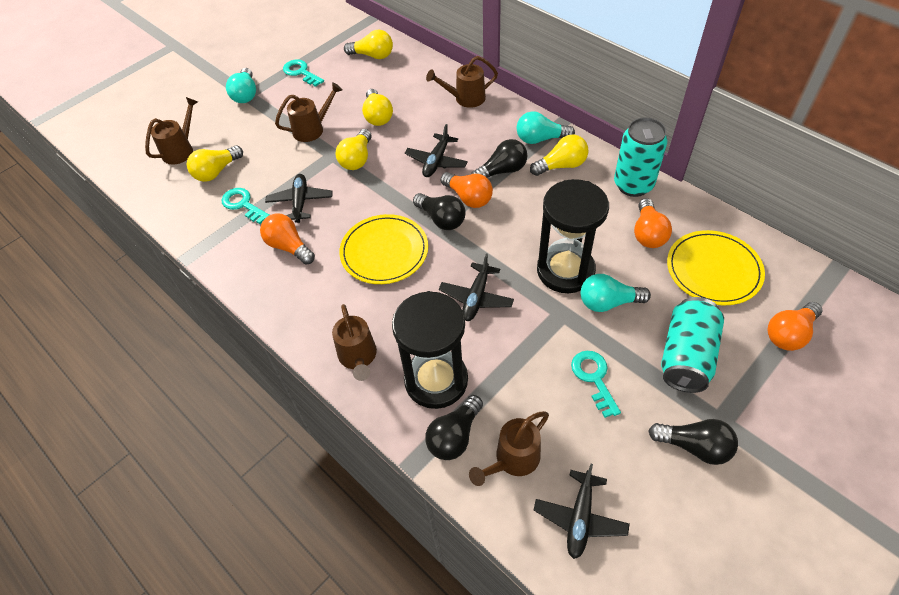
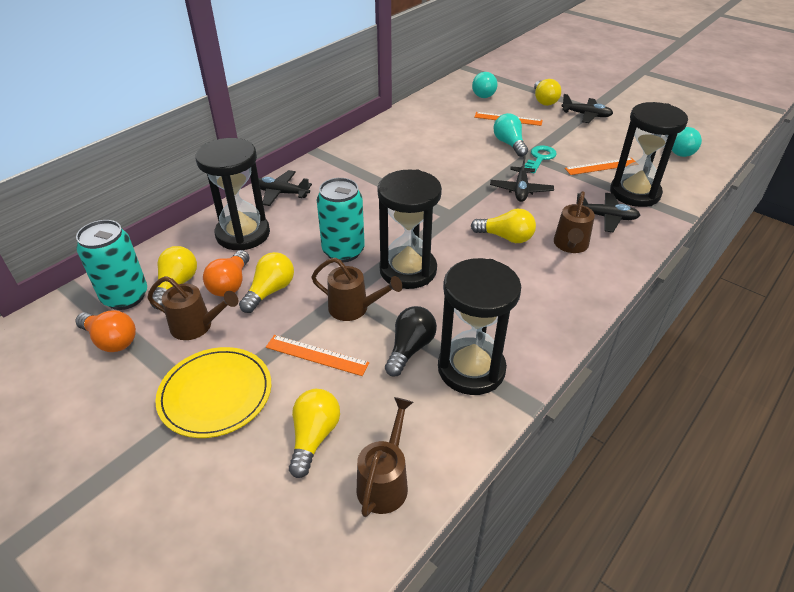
black hourglass: 2 -> 4
black light bulb: 4 -> 1
brown watering can: 5 -> 4
orange light bulb: 4 -> 2
orange ruler: 0 -> 3
turquoise key: 3 -> 1
yellow plate: 2 -> 1

